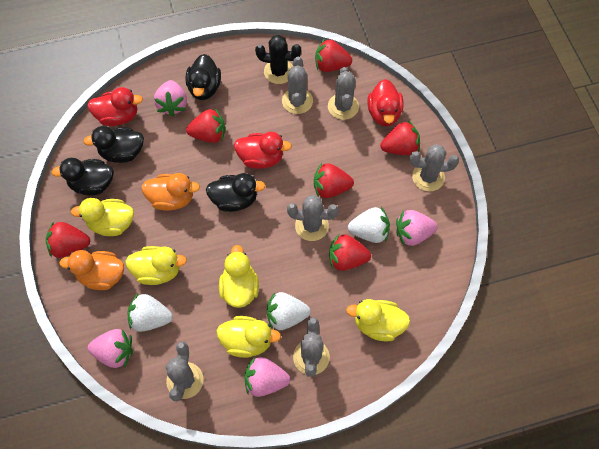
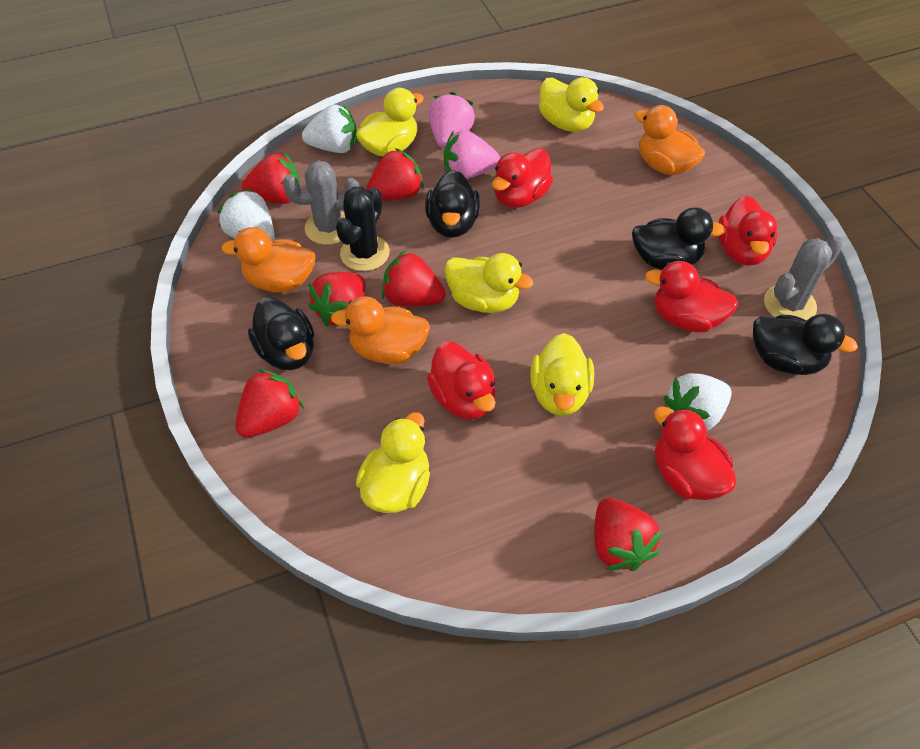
grey cactus: 6 -> 2
orange duck: 2 -> 3
pink strawberry: 4 -> 2
red duck: 3 -> 5

